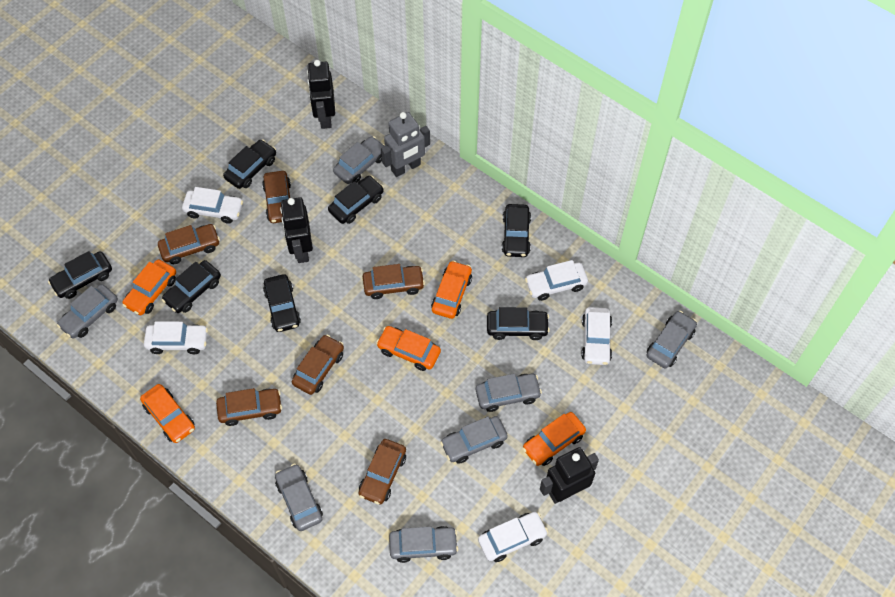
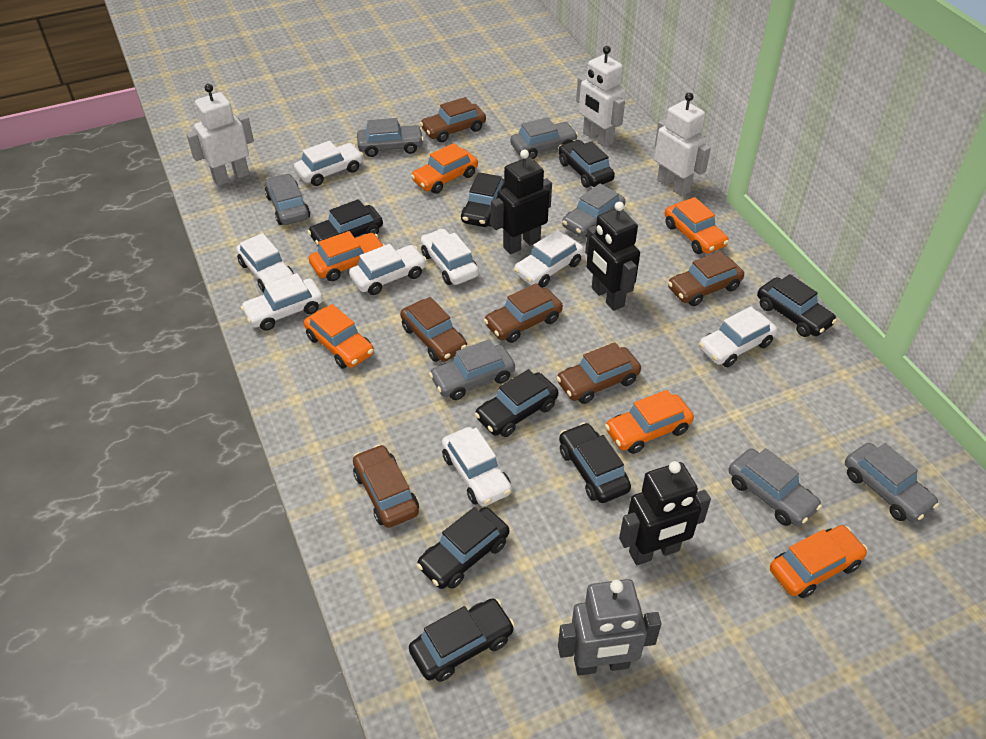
black car: 7 -> 8
orange car: 5 -> 6
white car: 5 -> 8
white robot: 0 -> 3

